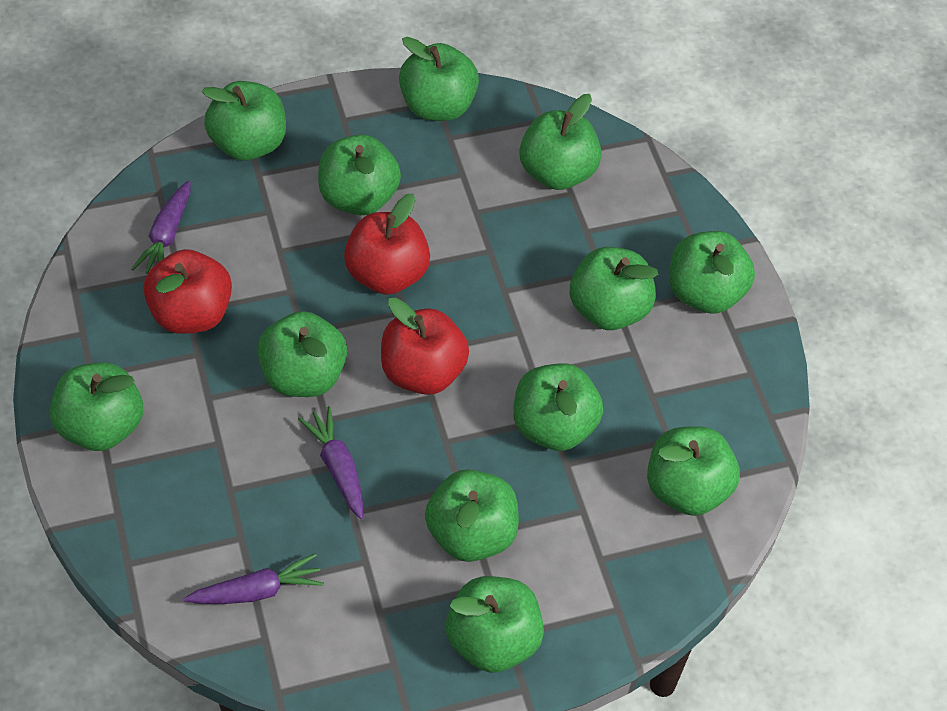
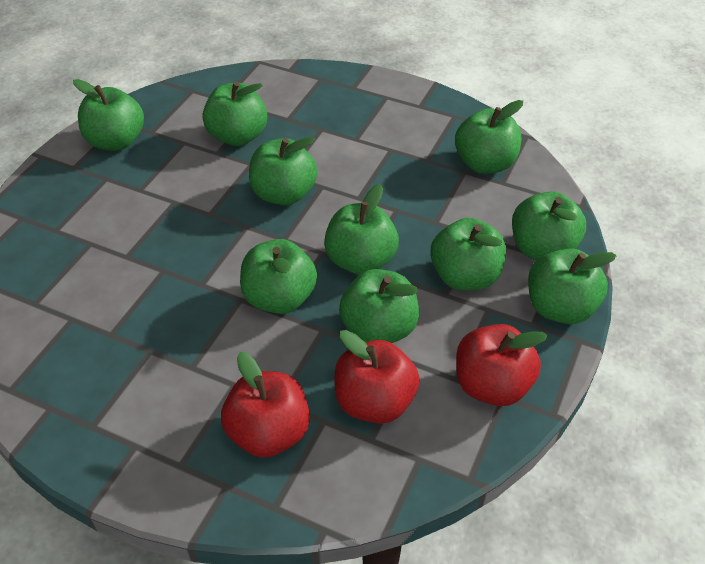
green apple: 12 -> 10
purple carrot: 3 -> 0

